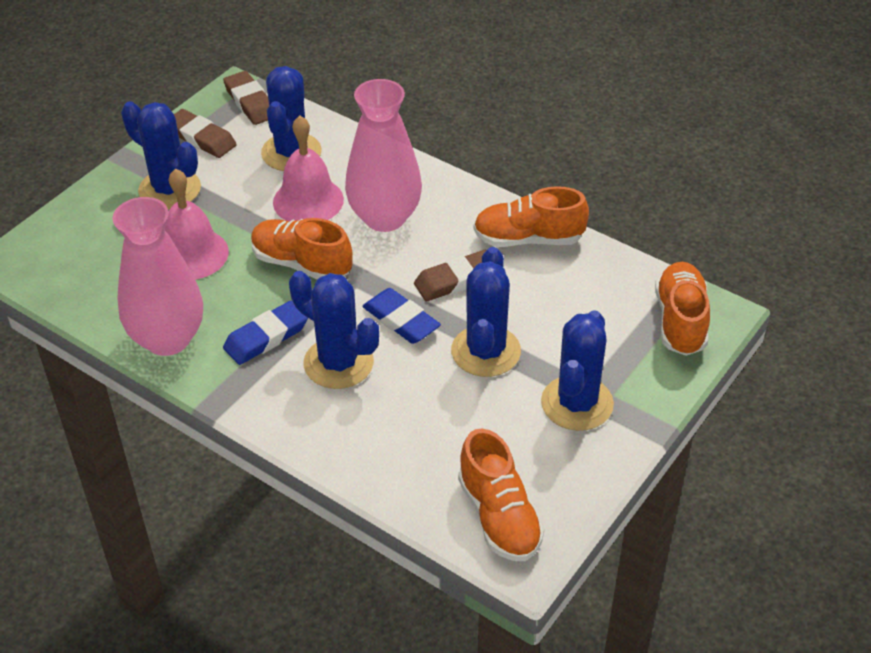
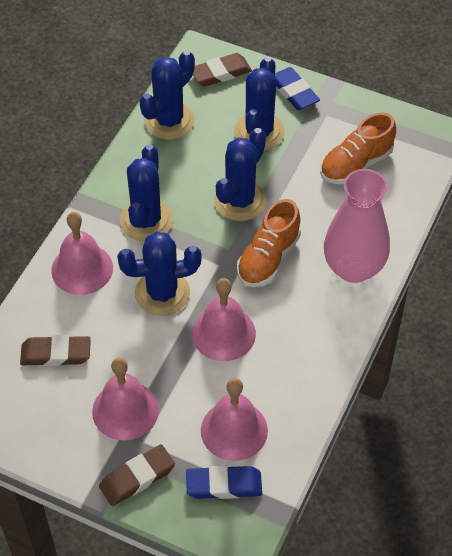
orange shoe: 4 -> 2
pink bell: 2 -> 4
pink vase: 2 -> 1

